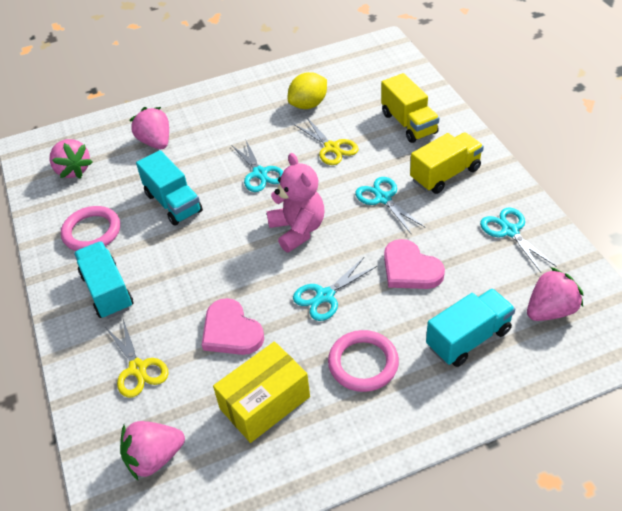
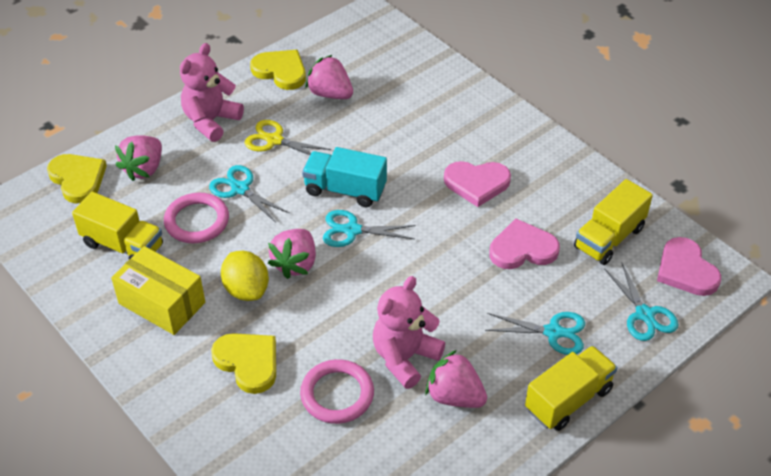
pink heart: 2 -> 3
pink teddy bear: 1 -> 2
turquoise truck: 3 -> 1
yellow heart: 0 -> 3
yellow scissors: 2 -> 1
yellow truck: 2 -> 3

